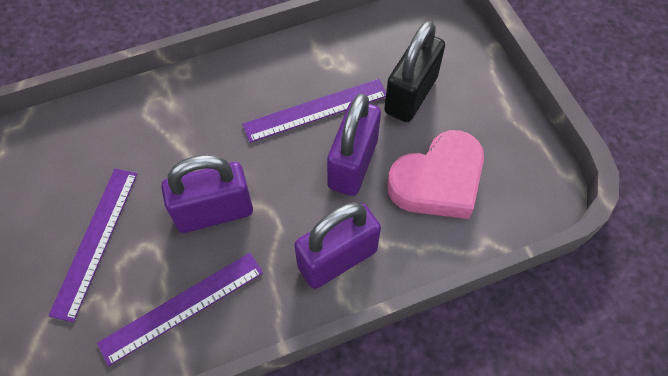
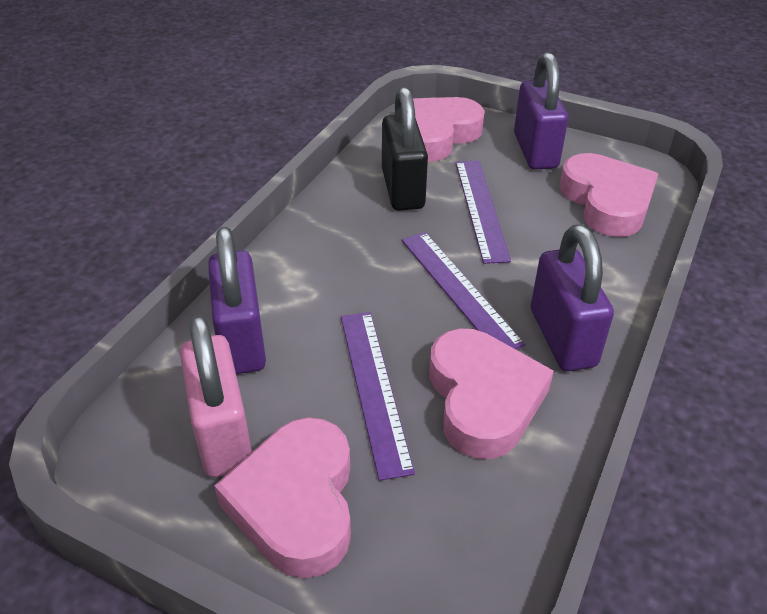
pink heart: 1 -> 4
pink padlock: 0 -> 1

